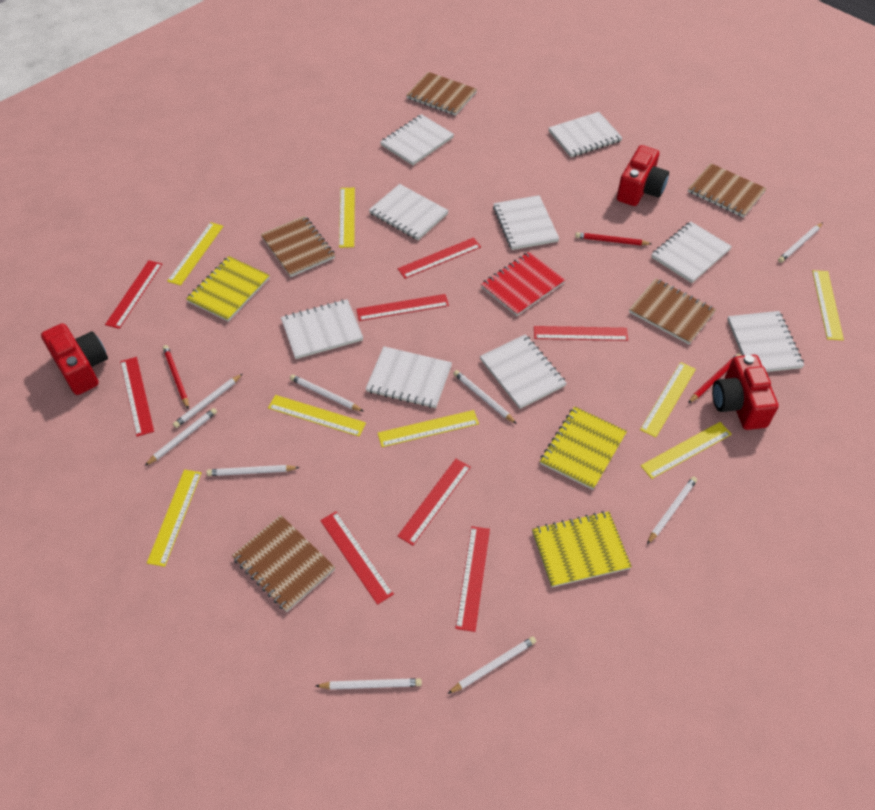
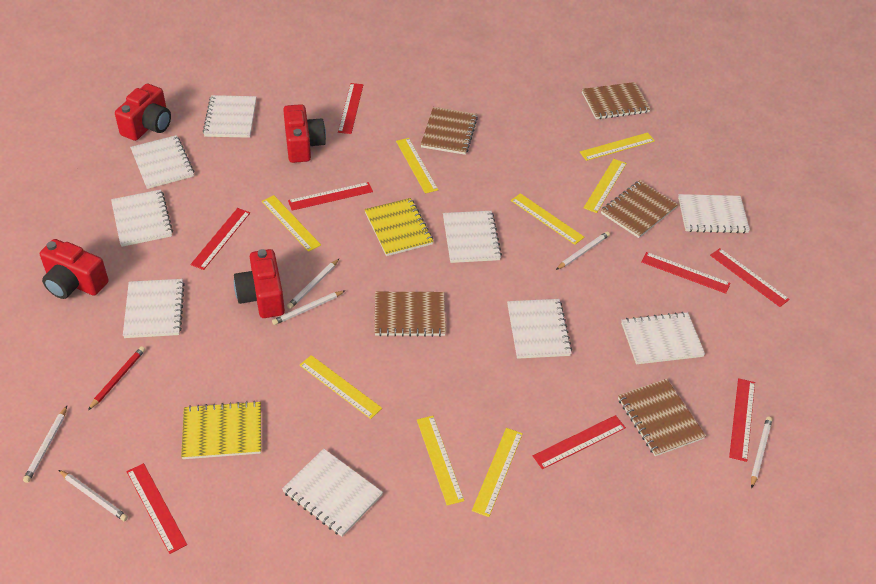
red camera: 3 -> 4
red notebook: 1 -> 0
red pencil: 3 -> 1
white pencil: 9 -> 6
yellow notebook: 3 -> 2

